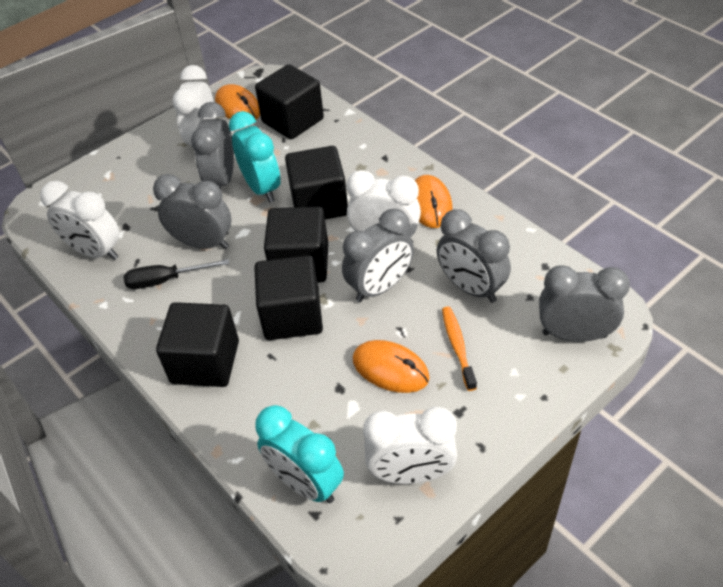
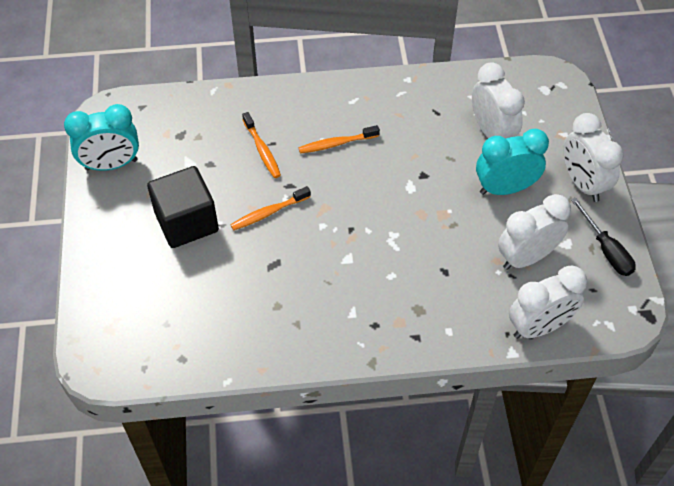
black cube: 5 -> 1
grey clock: 5 -> 0
orange mouse: 3 -> 0
orange toothbrush: 1 -> 3

